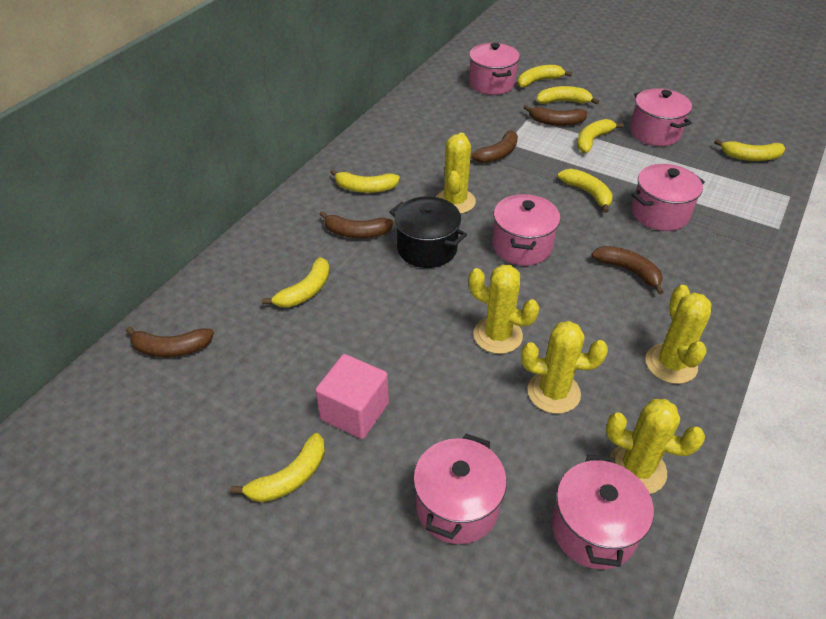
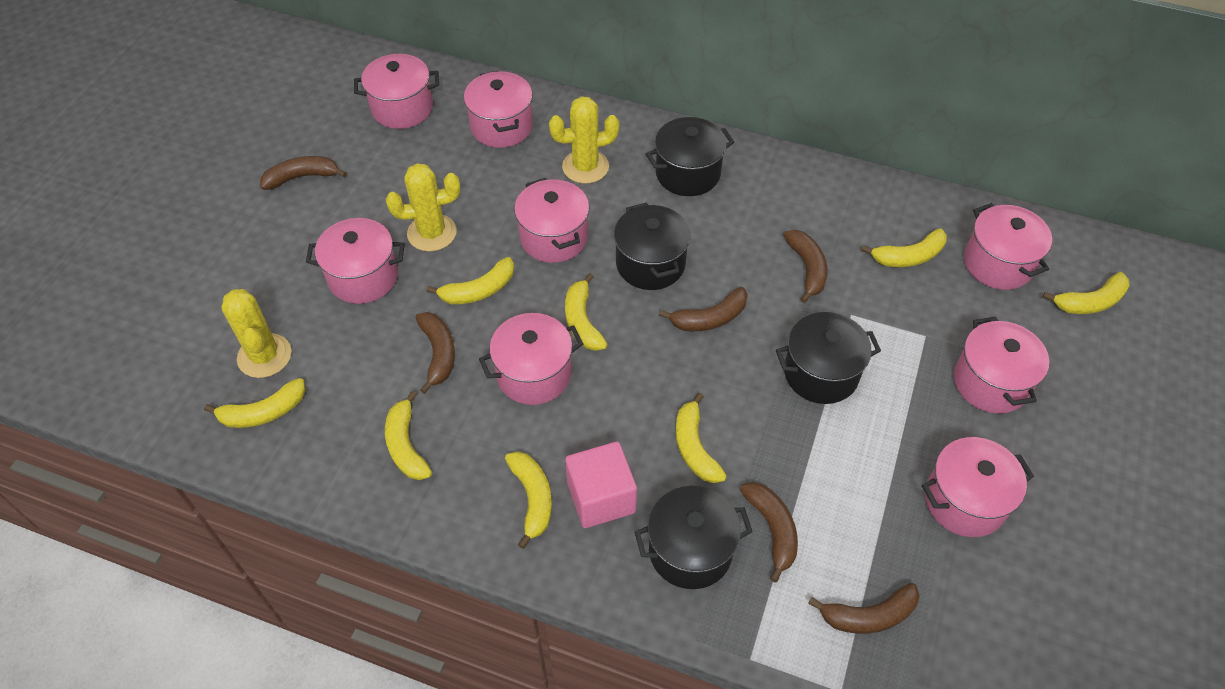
black pot: 1 -> 4
brown banana: 5 -> 6
pink pot: 6 -> 8
yellow cactus: 5 -> 3

